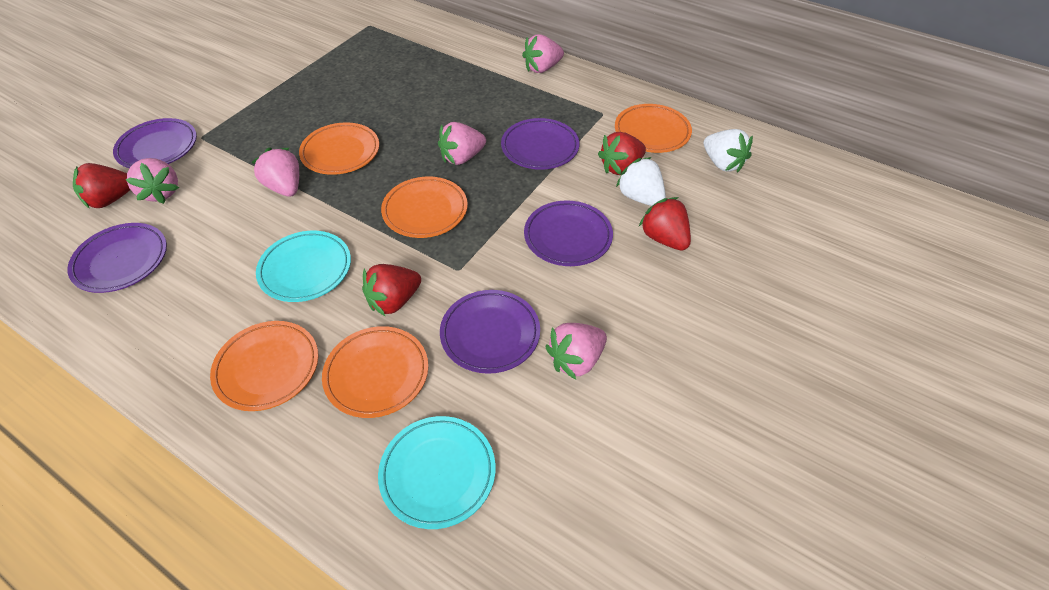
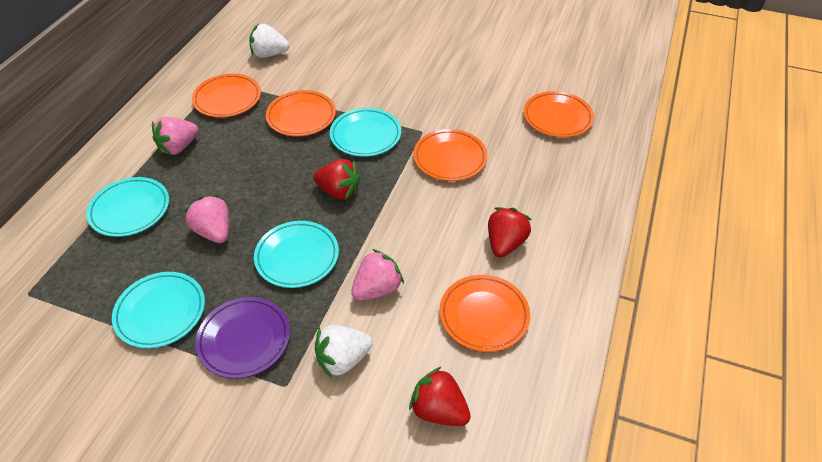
pink strawberry: 5 -> 3
purple plate: 5 -> 1
red strawberry: 4 -> 3
turquoise plate: 2 -> 4

